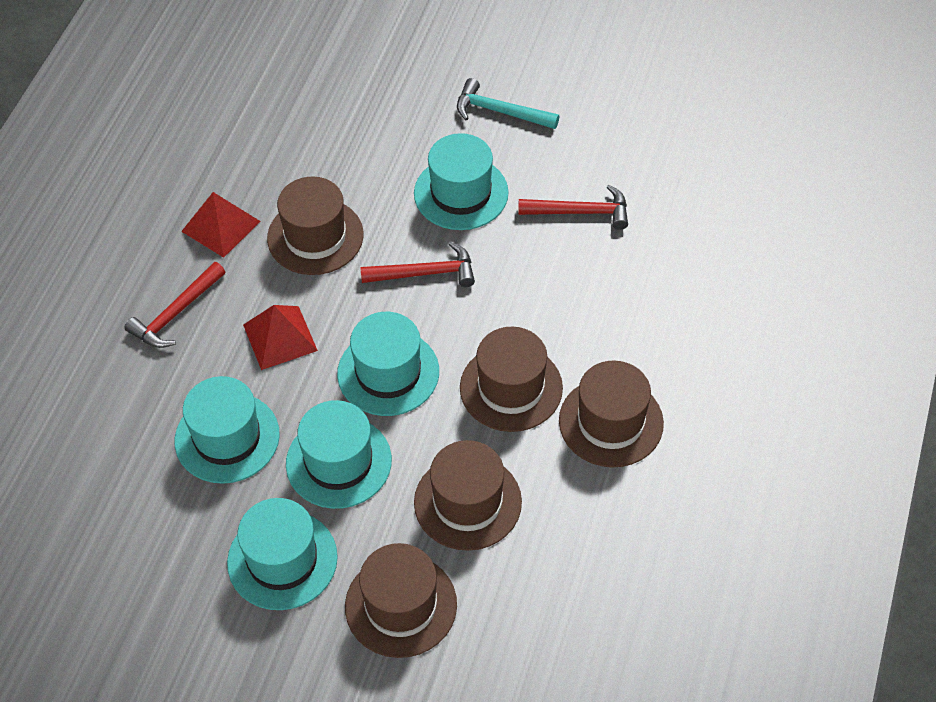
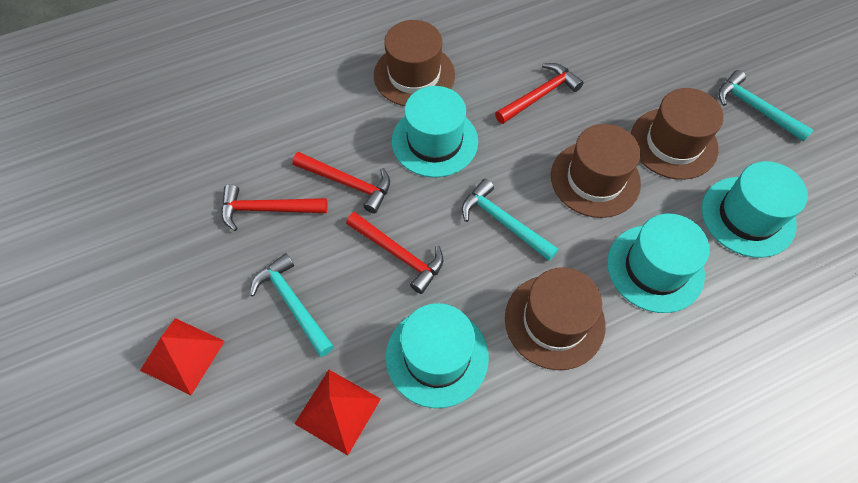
brown hat: 5 -> 4
red hammer: 3 -> 4
turquoise hammer: 1 -> 3
turquoise hat: 5 -> 4

